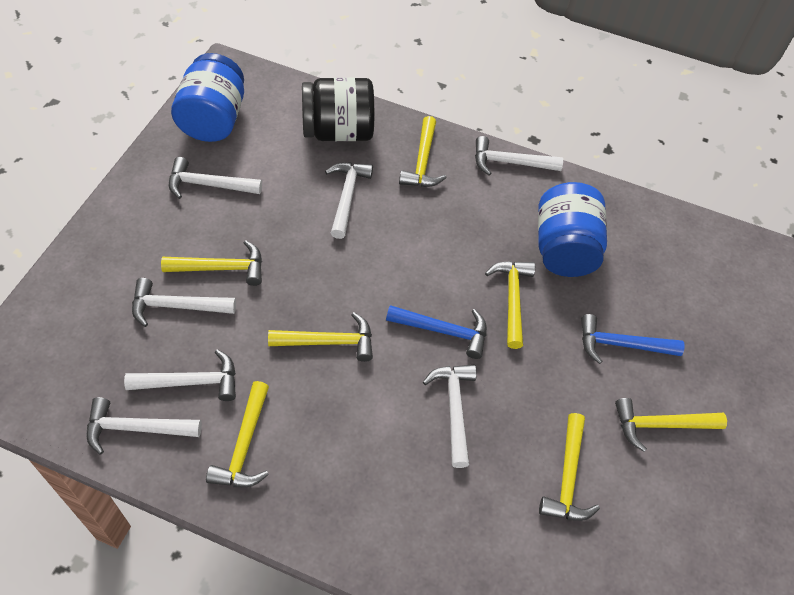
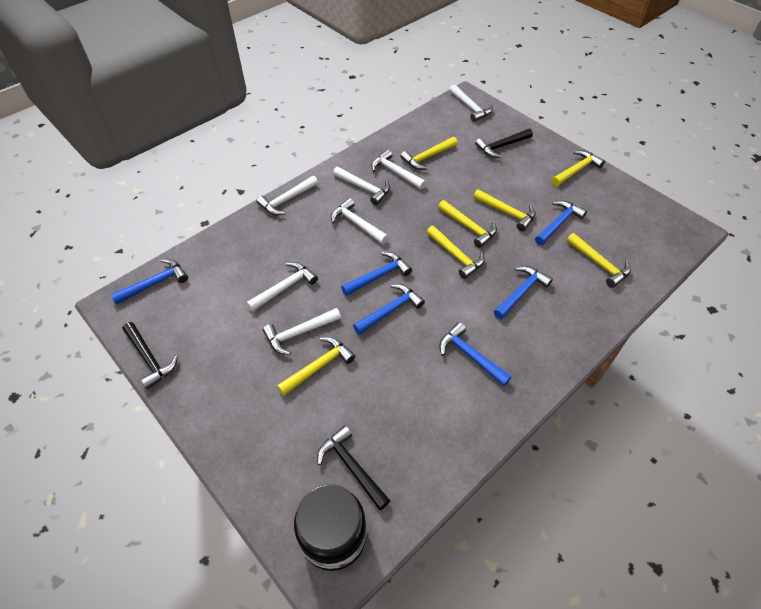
black hammer: 0 -> 3
blue hammer: 2 -> 6
blue jar: 2 -> 0

